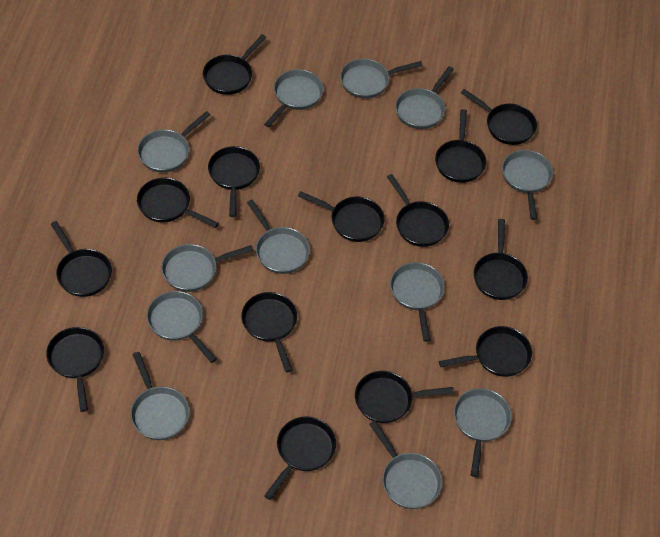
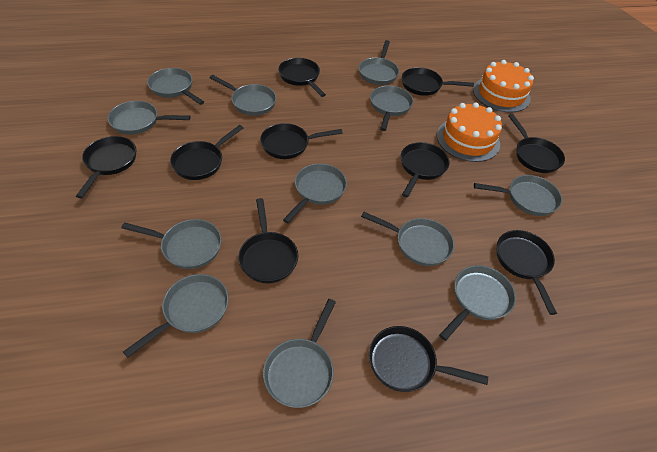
black pan: 14 -> 10
orange cake: 0 -> 2

